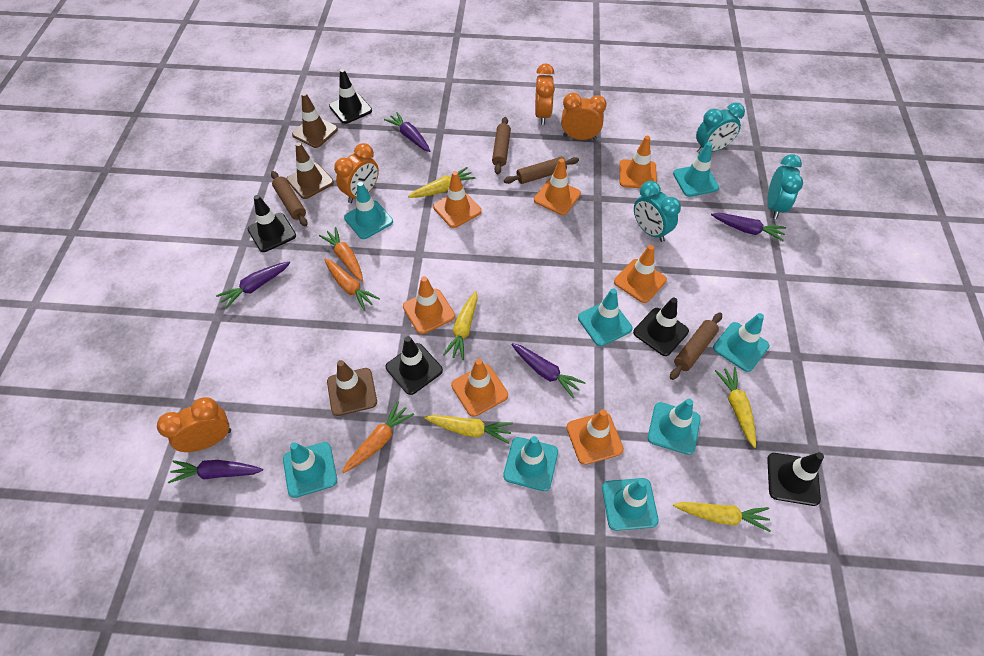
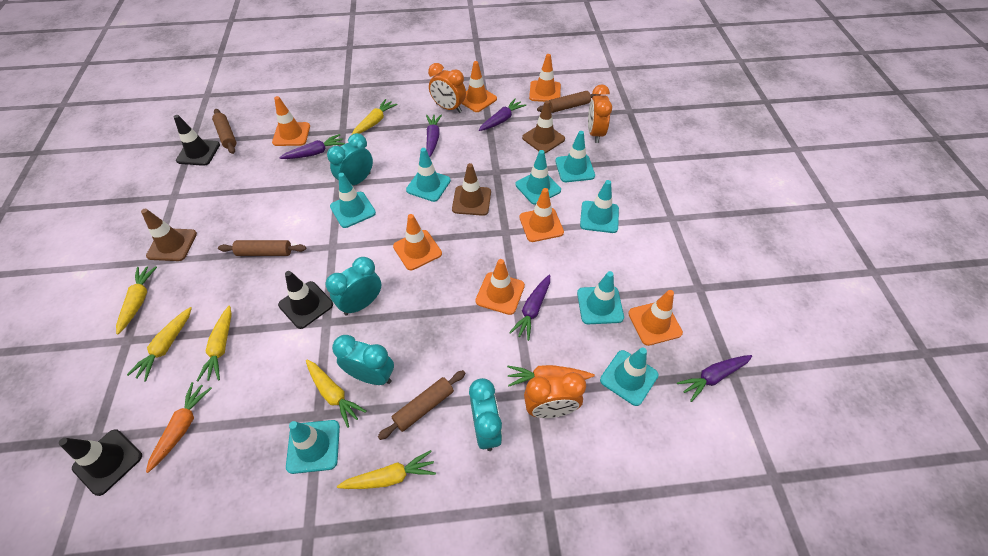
black traffic cone: 5 -> 3
orange carrot: 3 -> 2
orange clock: 4 -> 3
turquoise clock: 3 -> 4
yellow carrot: 5 -> 6

